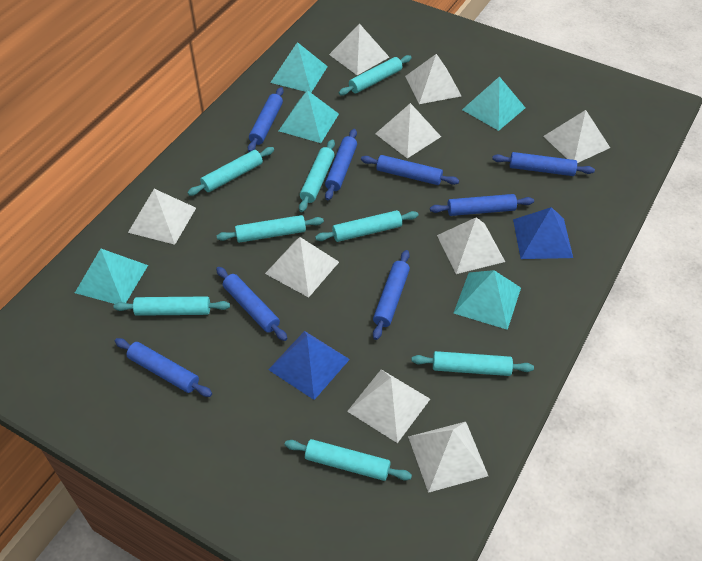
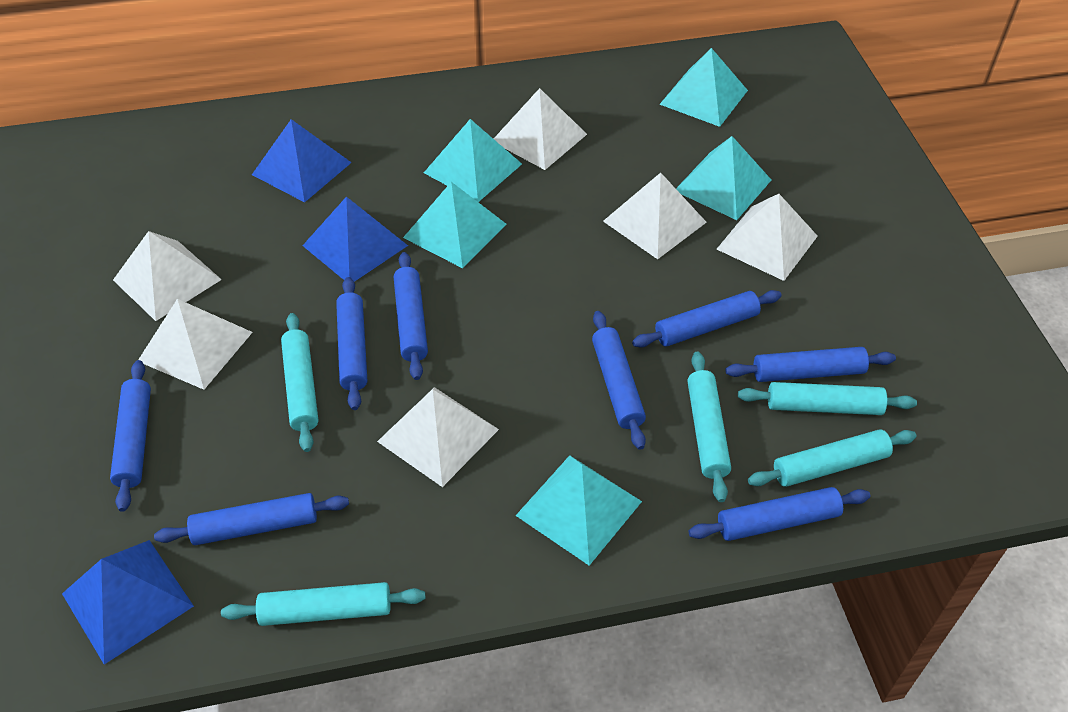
blue pyramid: 2 -> 3
turquoise rolling pin: 8 -> 5
white pyramid: 9 -> 6

